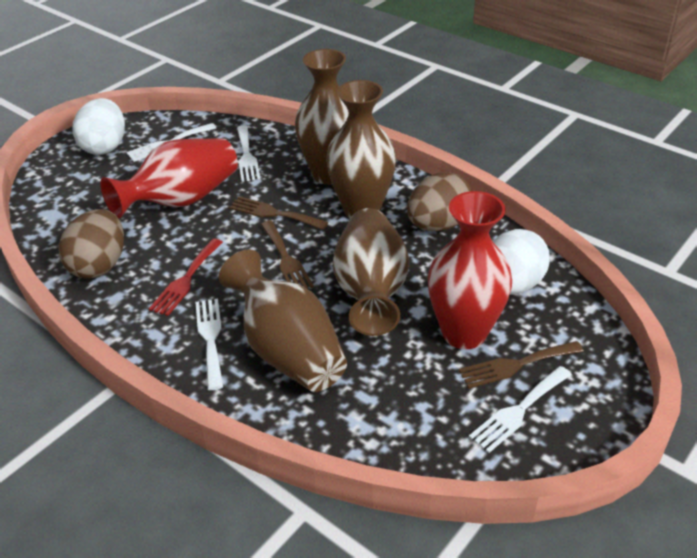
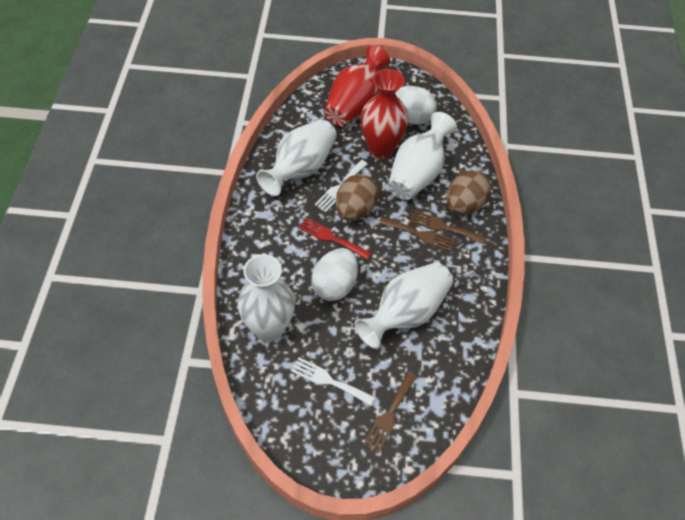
brown vase: 4 -> 0
white fork: 4 -> 2
white vase: 0 -> 4

